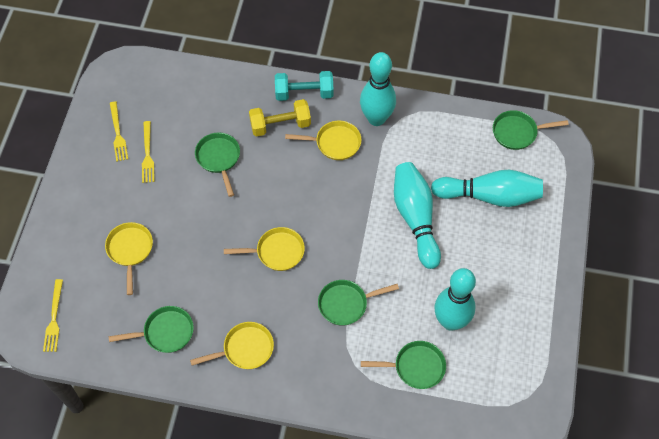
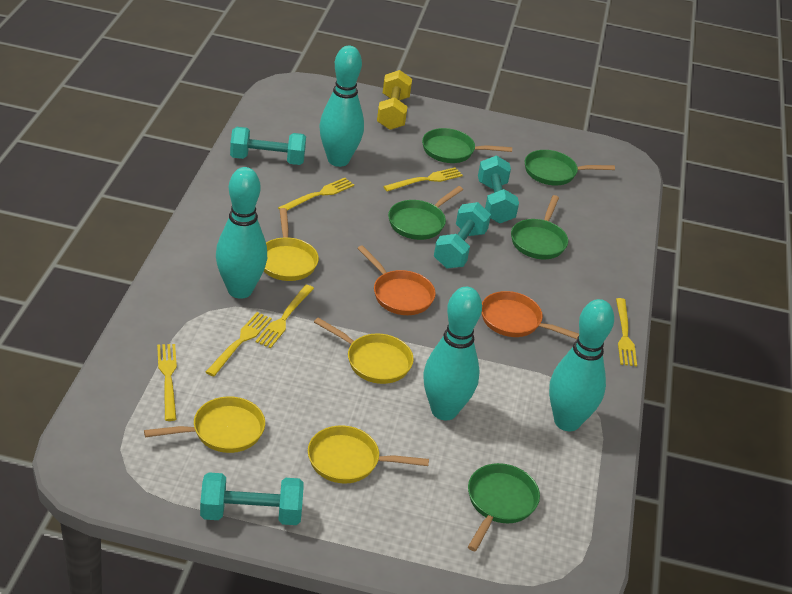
orange pan: 0 -> 2
turquoise dumbbell: 1 -> 4
yellow fork: 3 -> 6

